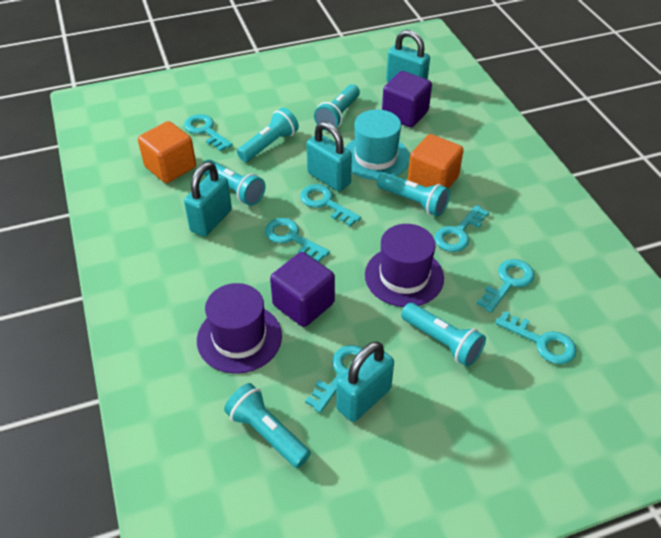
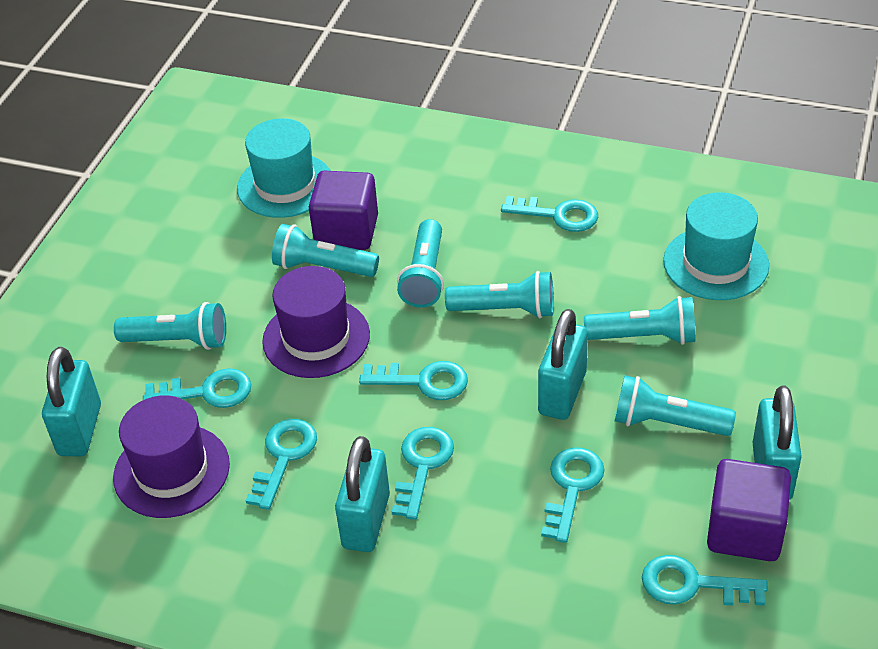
orange cube: 2 -> 0
turquoise hat: 1 -> 2

